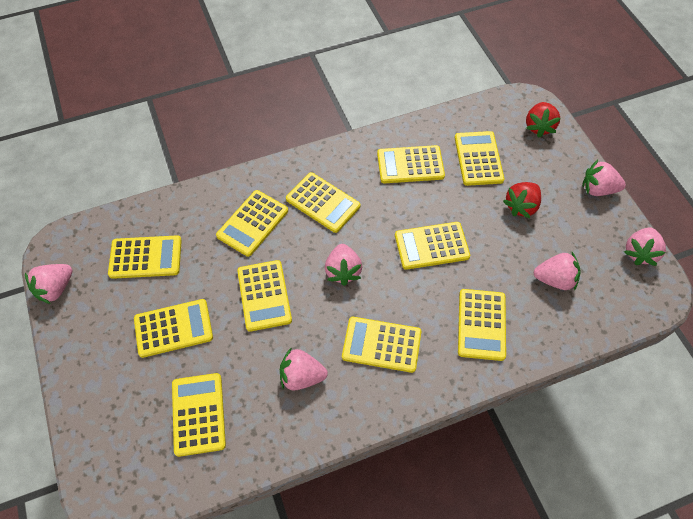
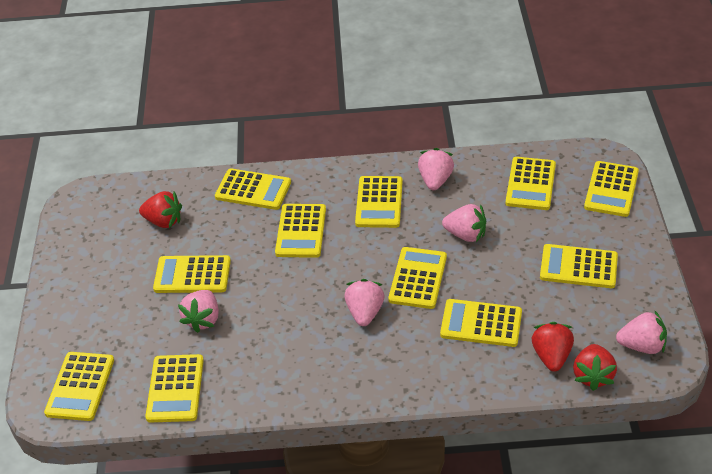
pink strawberry: 6 -> 5
red strawberry: 2 -> 3

